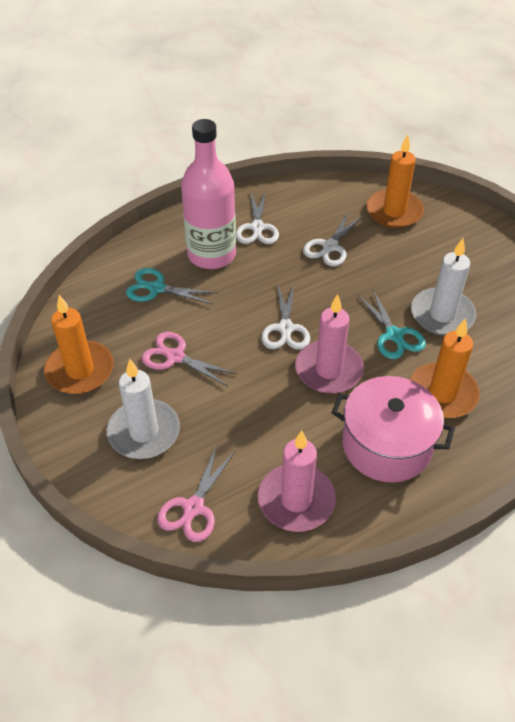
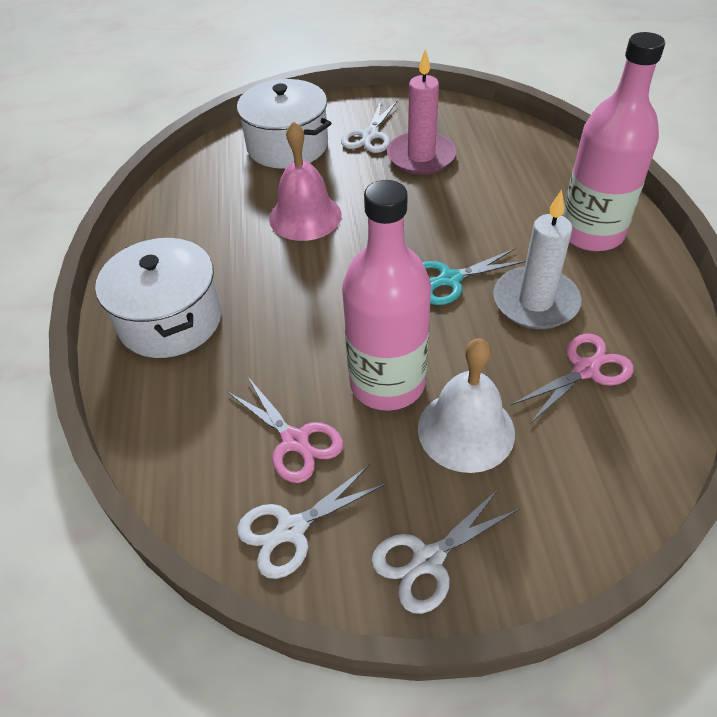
orange candle: 3 -> 0
pink bell: 0 -> 1
pink bottle: 1 -> 2
pink candle: 2 -> 1
pink pot: 1 -> 0
turquoise scissors: 2 -> 1
white bell: 0 -> 1
white candle: 2 -> 1
white pot: 0 -> 2

